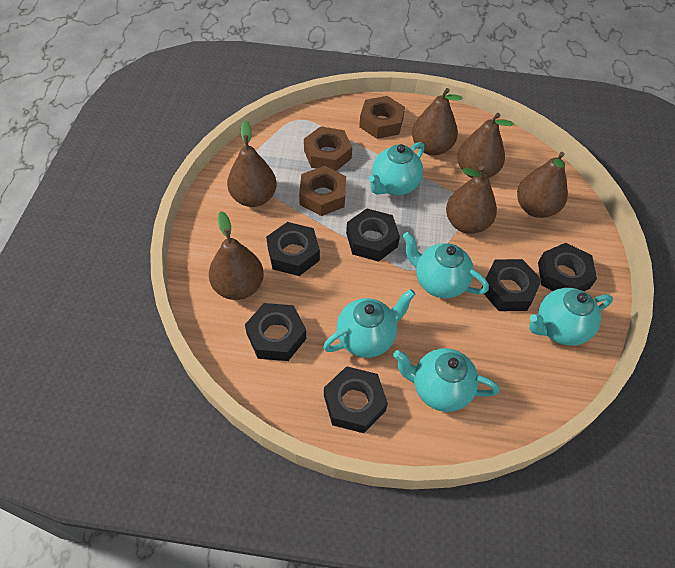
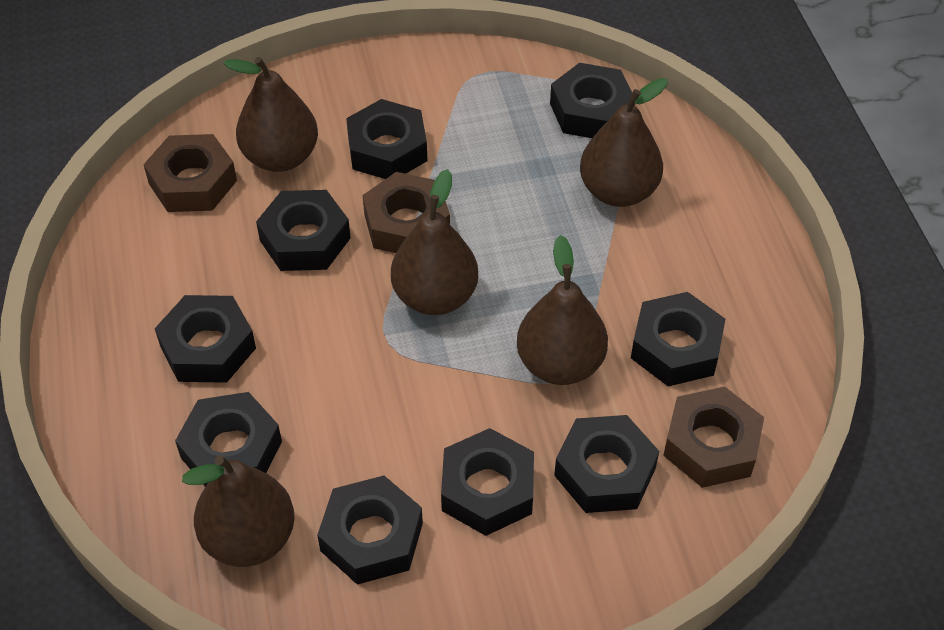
black nut: 6 -> 9
brown pear: 6 -> 5
turquoise teapot: 5 -> 0

